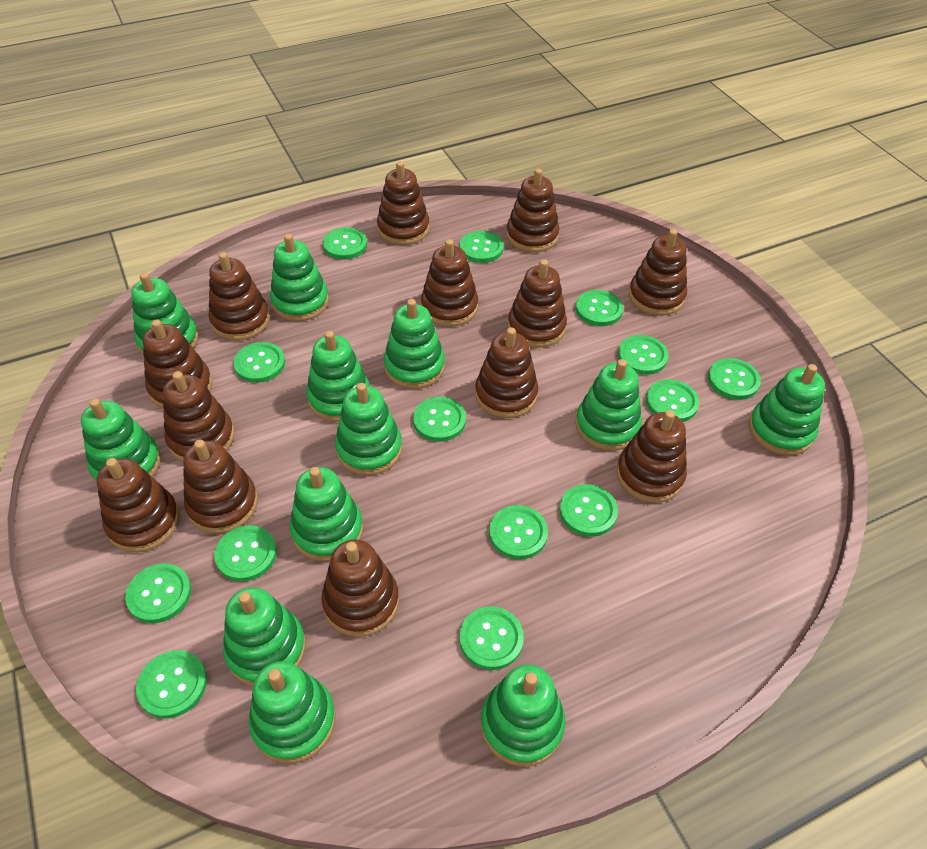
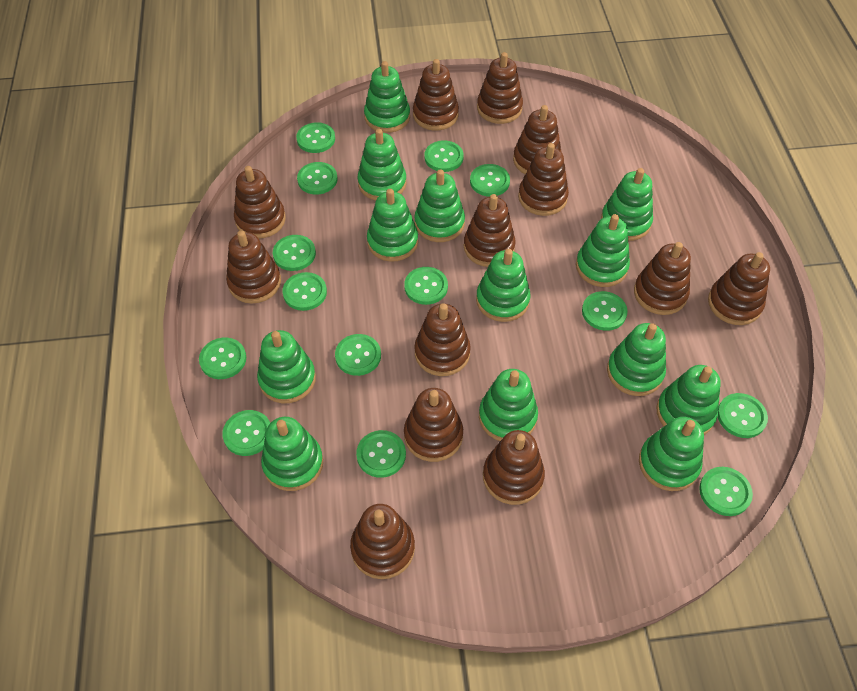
green stacking toy: 12 -> 13

